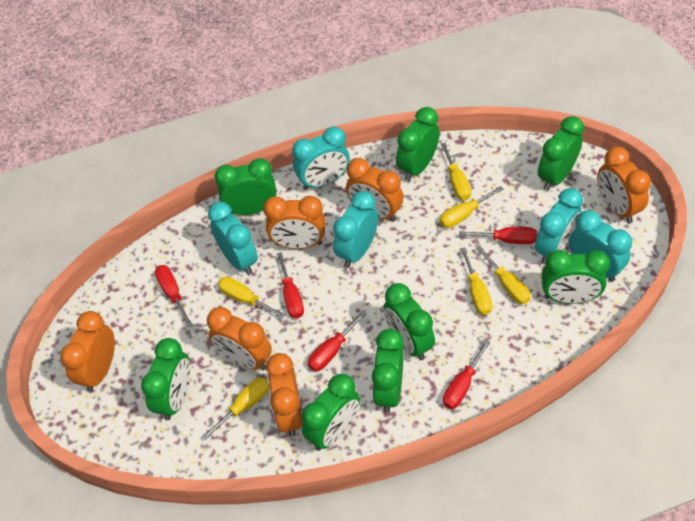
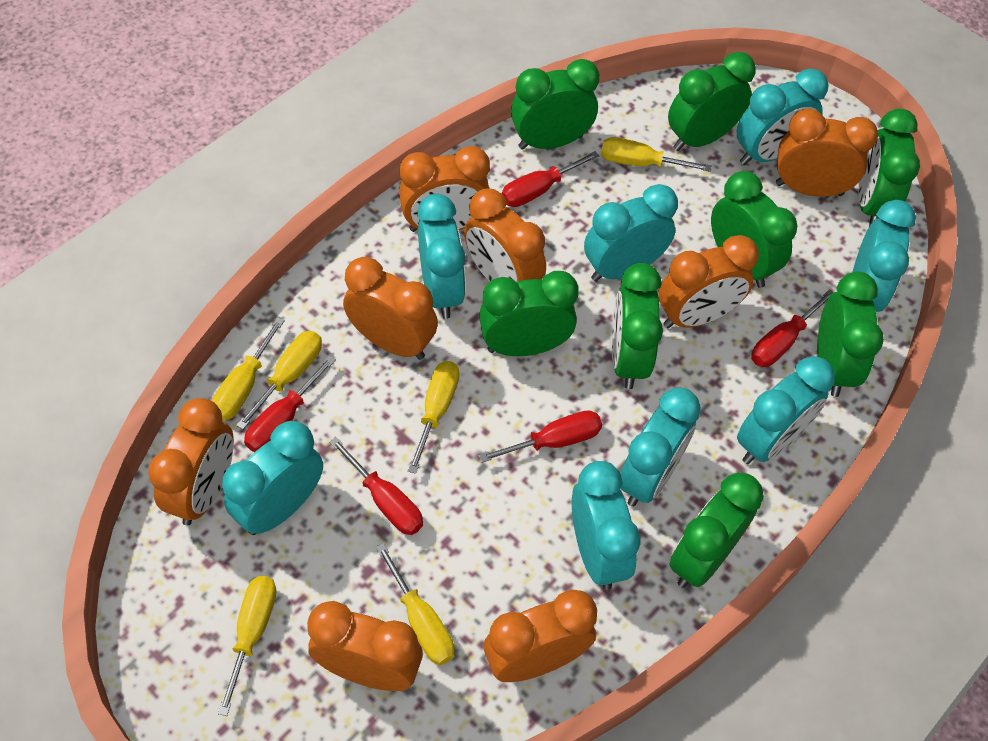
orange clock: 6 -> 8
turquoise clock: 5 -> 8

